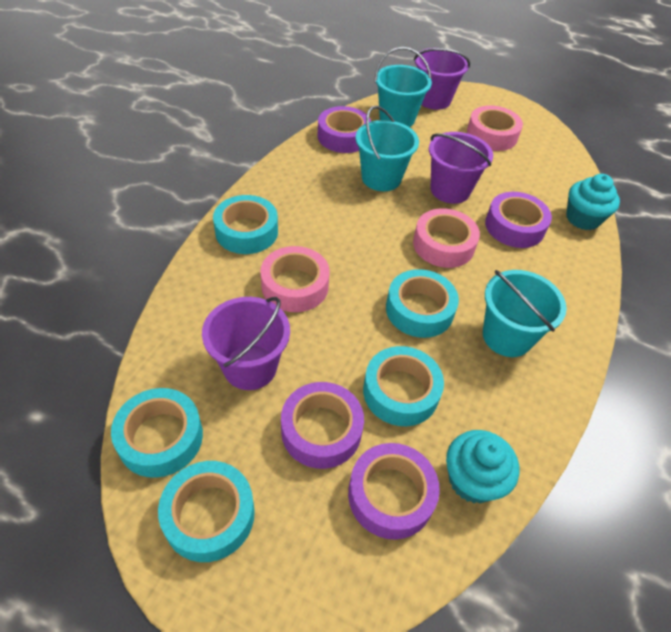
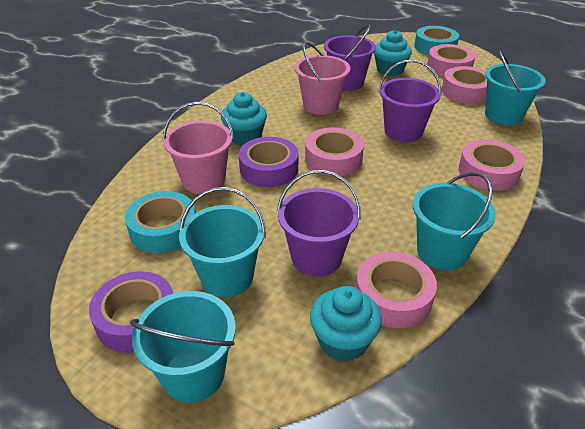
pink bucket: 0 -> 2
pink tape: 3 -> 5
purple tape: 4 -> 2
turquoise bucket: 3 -> 4
turquoise cupcake: 2 -> 3
turquoise tape: 5 -> 2

